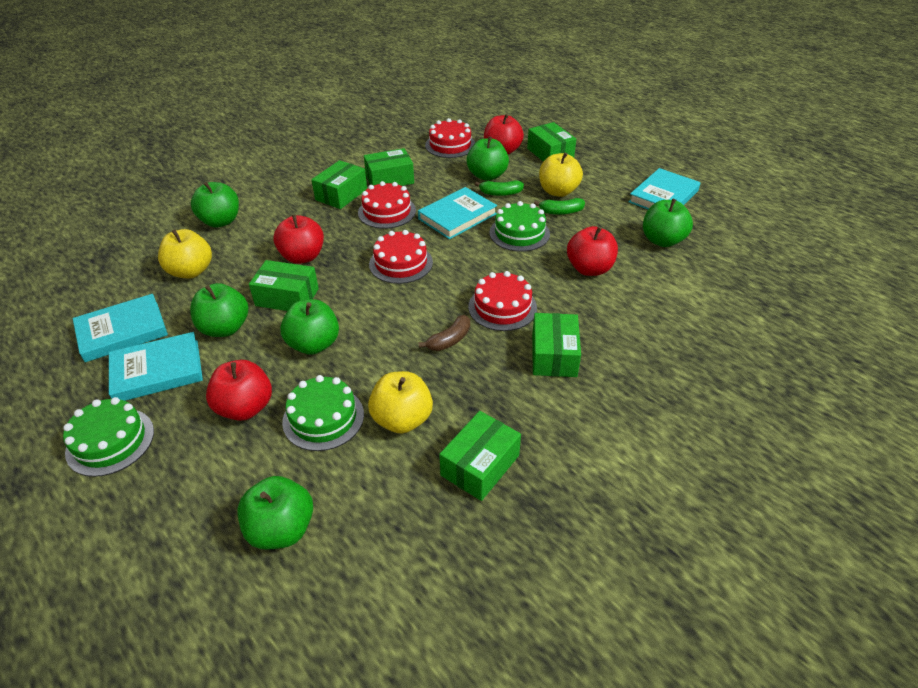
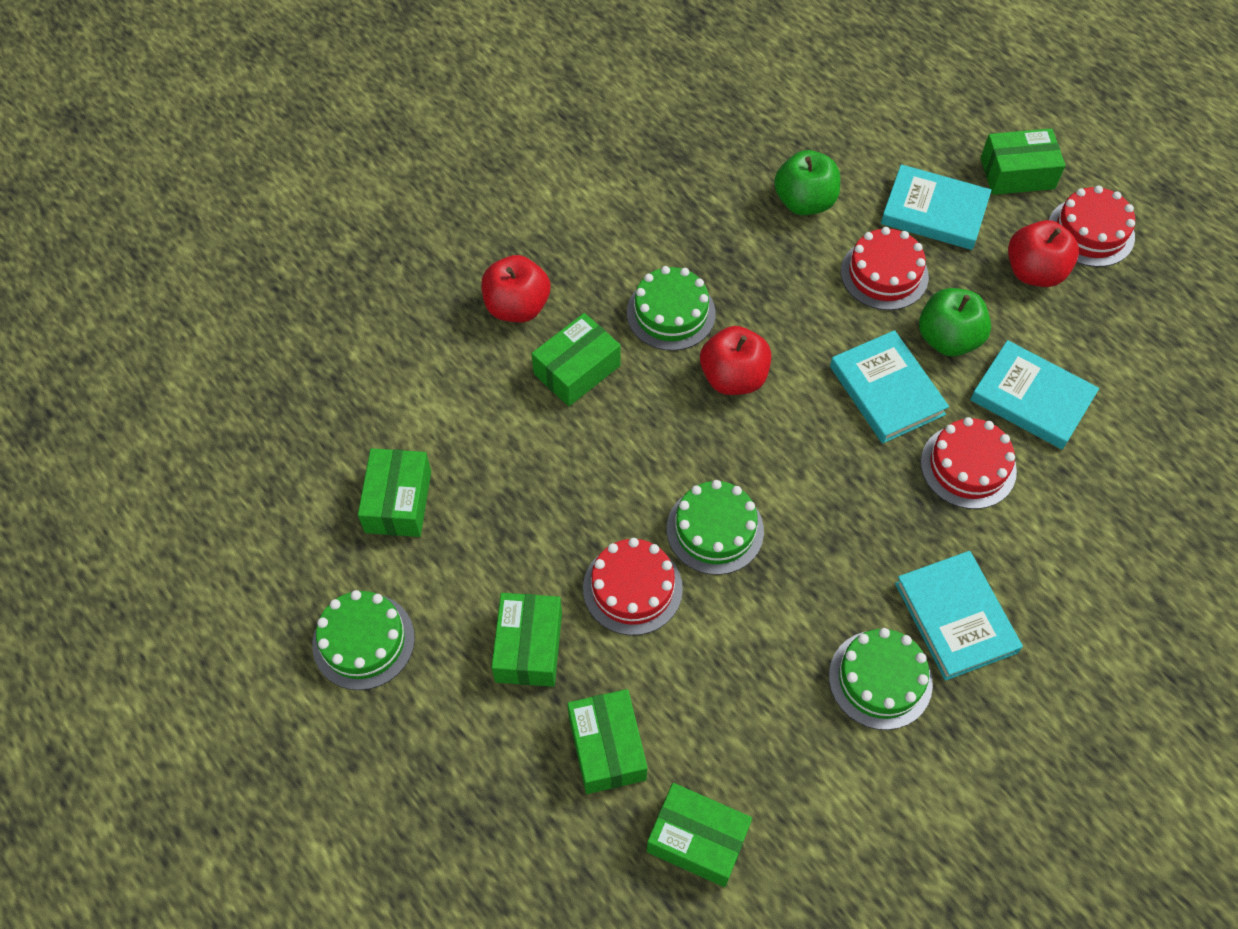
brown banana: 1 -> 0
green apple: 6 -> 2
green banana: 2 -> 0
green cake: 3 -> 4
red apple: 4 -> 3
yellow apple: 3 -> 0

